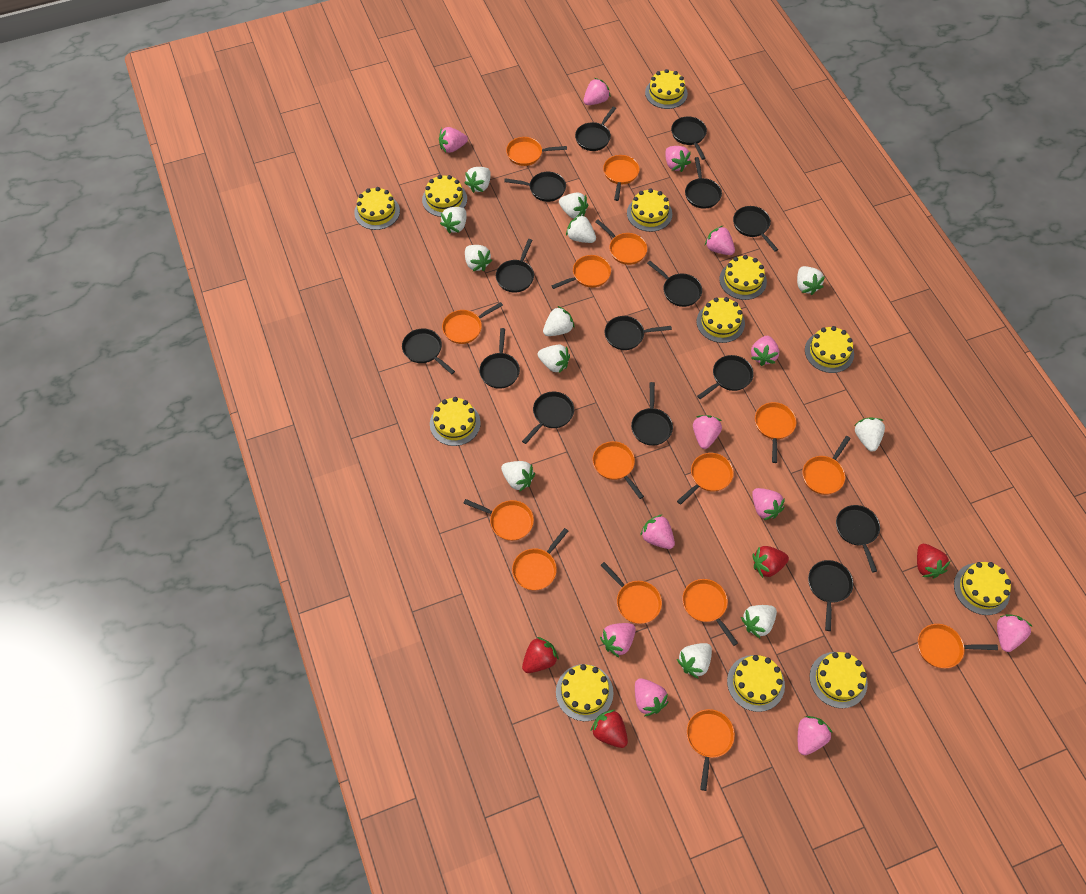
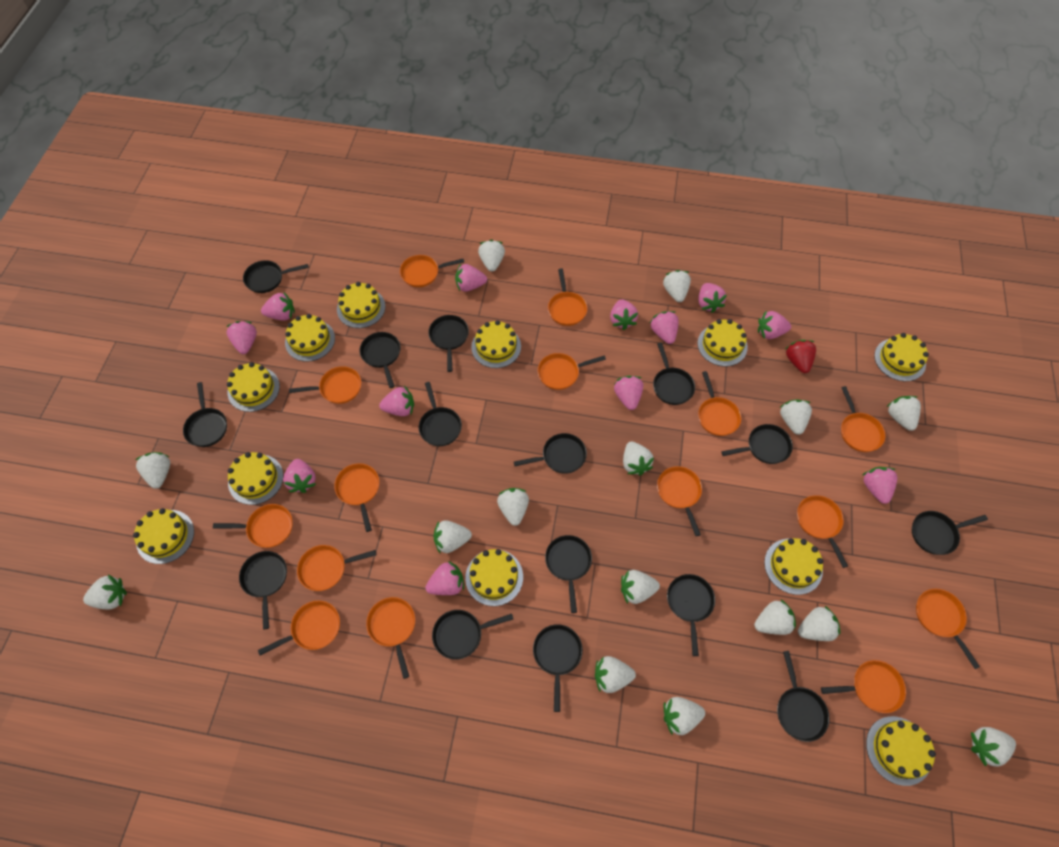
red strawberry: 4 -> 1
white strawberry: 12 -> 15
yellow cake: 12 -> 11

